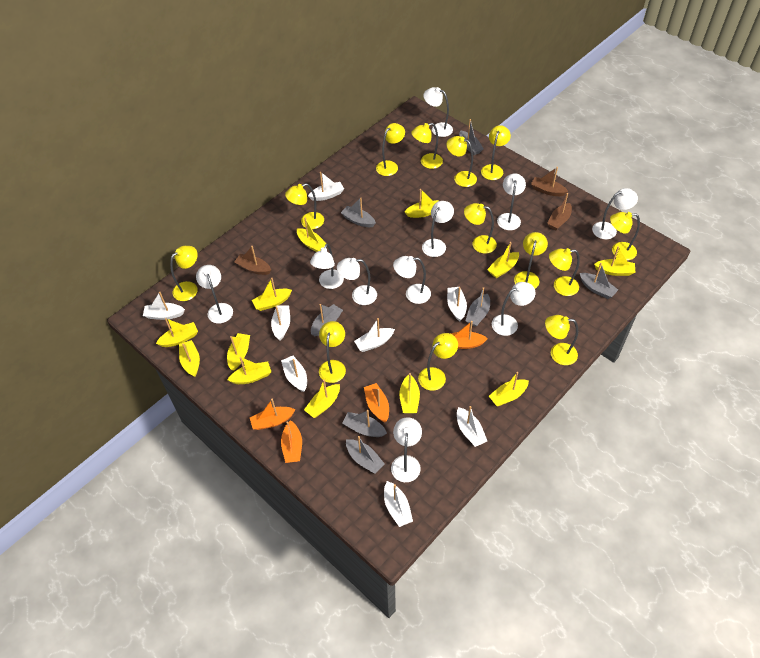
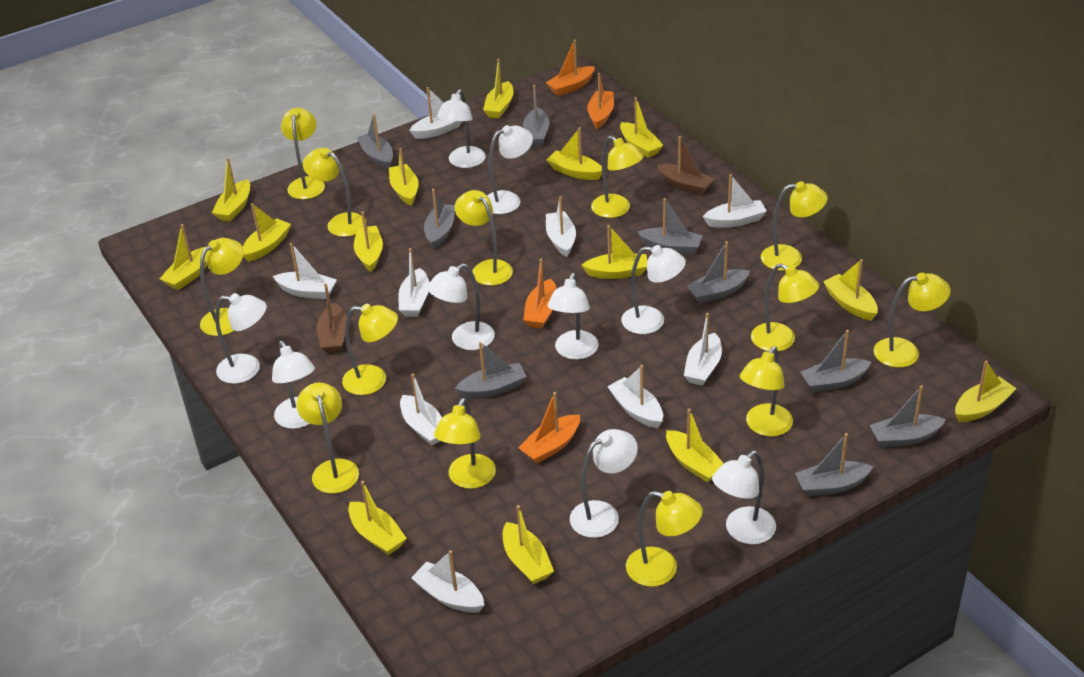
brown boat: 3 -> 2
grey boat: 7 -> 9
white boat: 8 -> 9
white lamp: 10 -> 9
yellow boat: 12 -> 14

